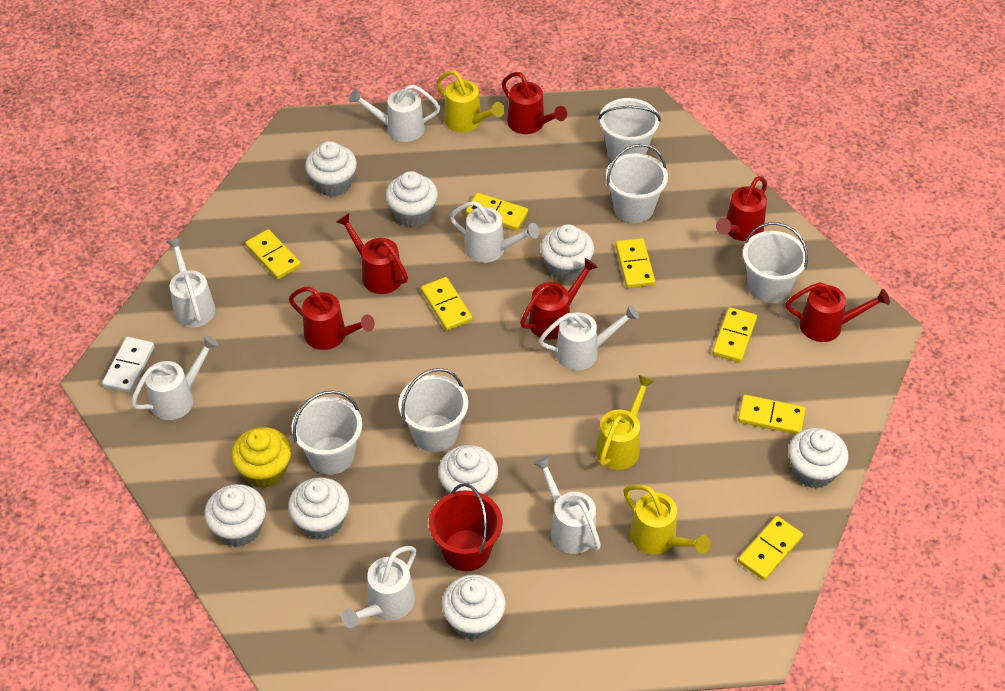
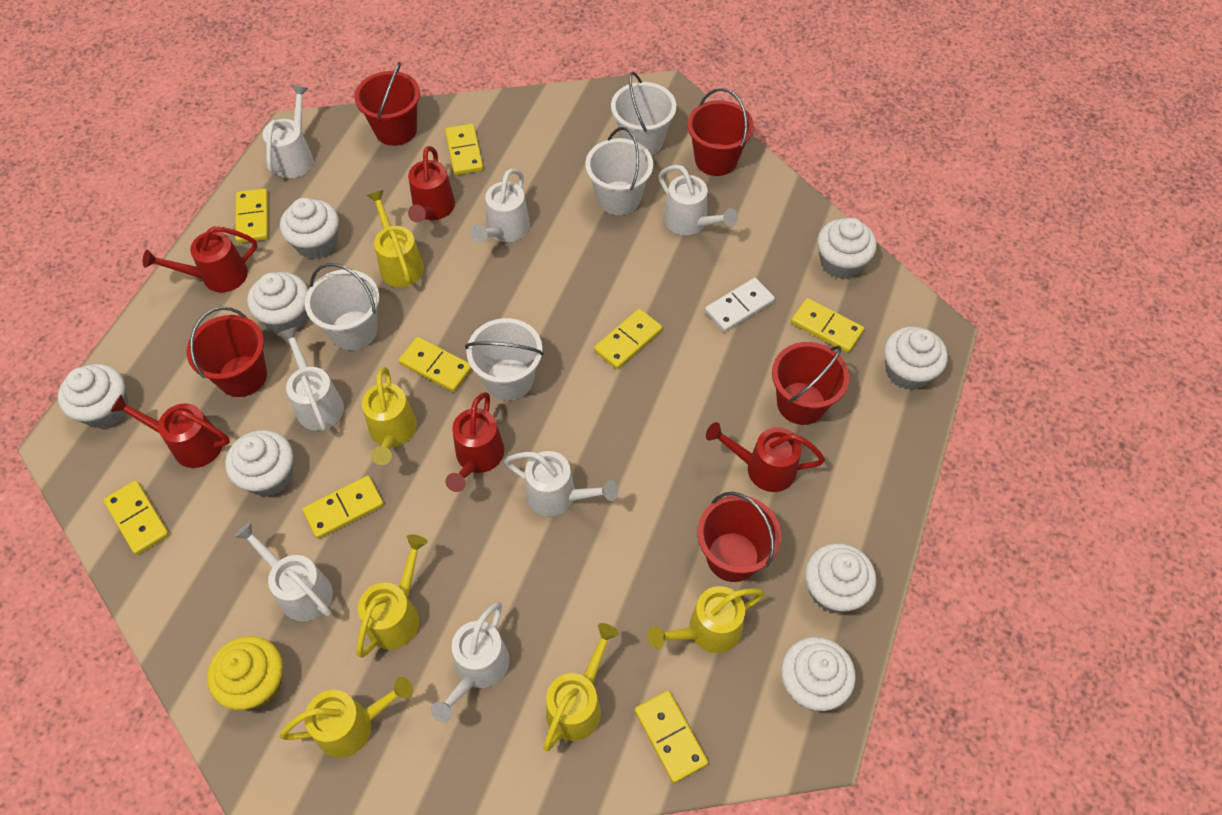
red bucket: 1 -> 5
red watering can: 6 -> 5
white bucket: 5 -> 4
yellow domino: 7 -> 8
yellow watering can: 3 -> 6

